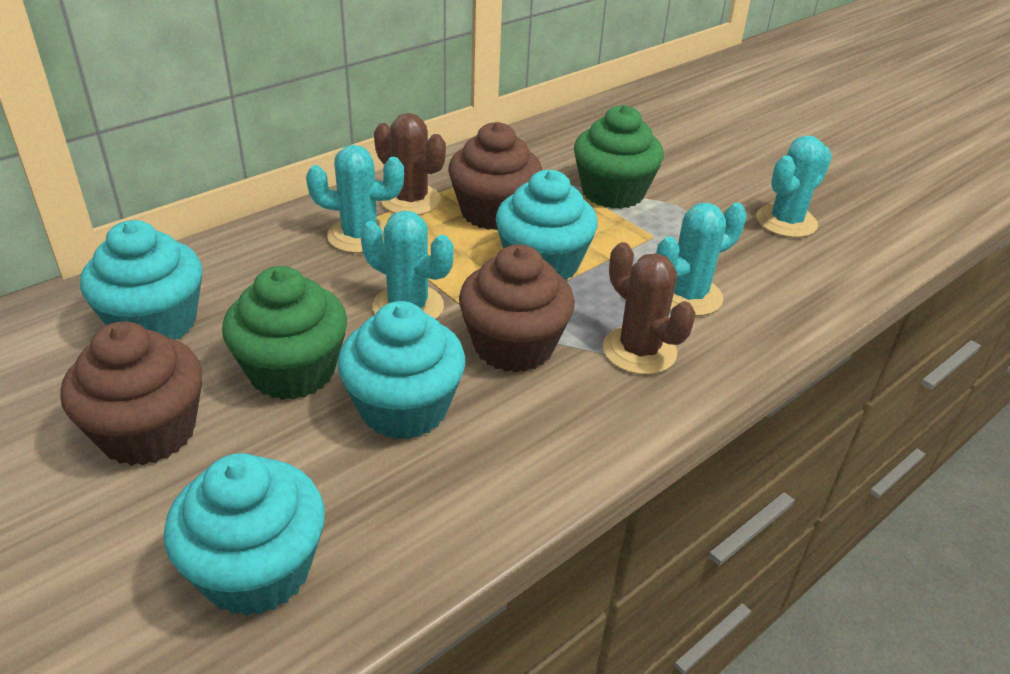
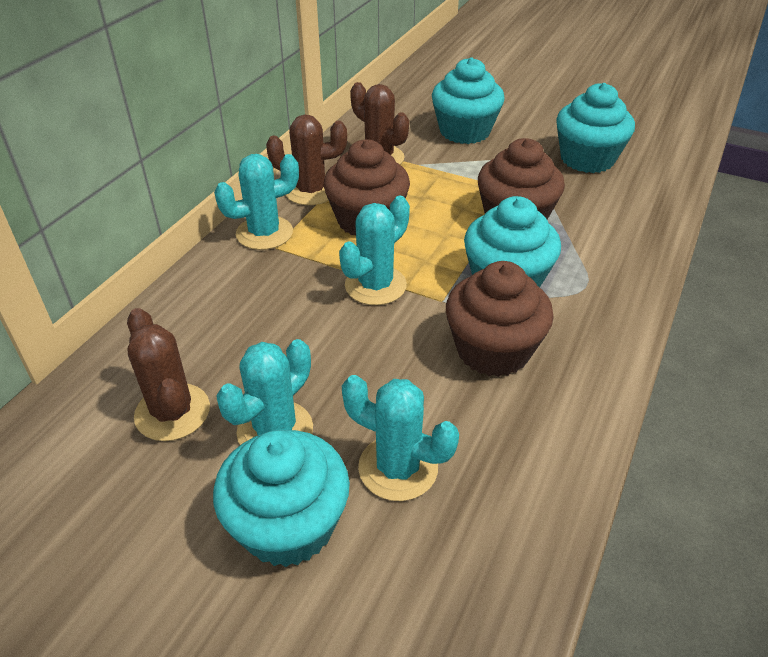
brown cactus: 2 -> 3
green cupcake: 2 -> 0

